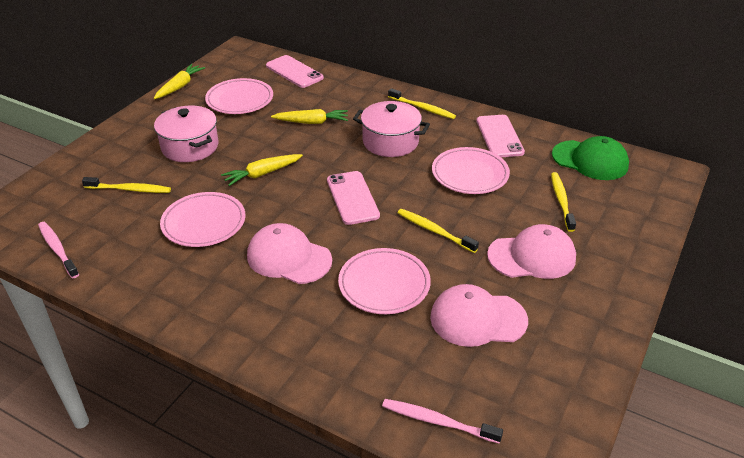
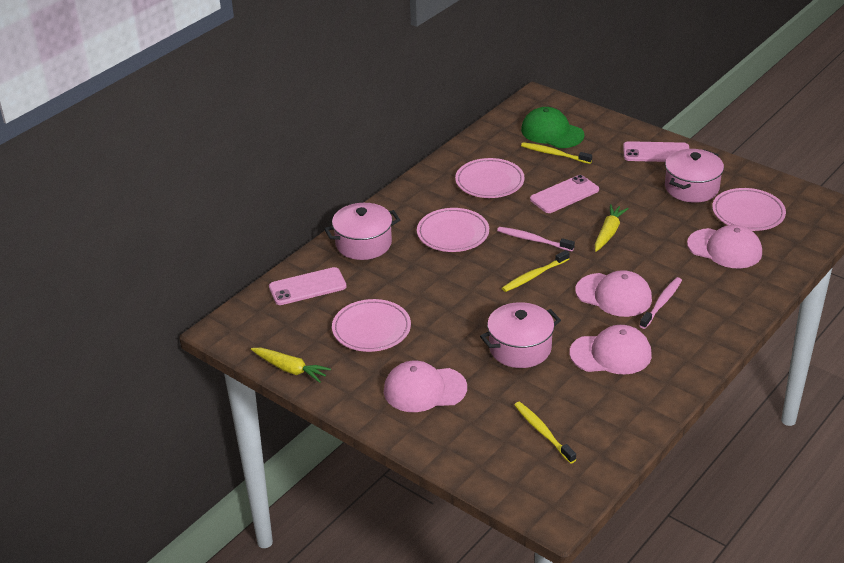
pink cap: 3 -> 4
pink pot: 2 -> 3
yellow carrot: 3 -> 2
yellow toothbrush: 4 -> 3

